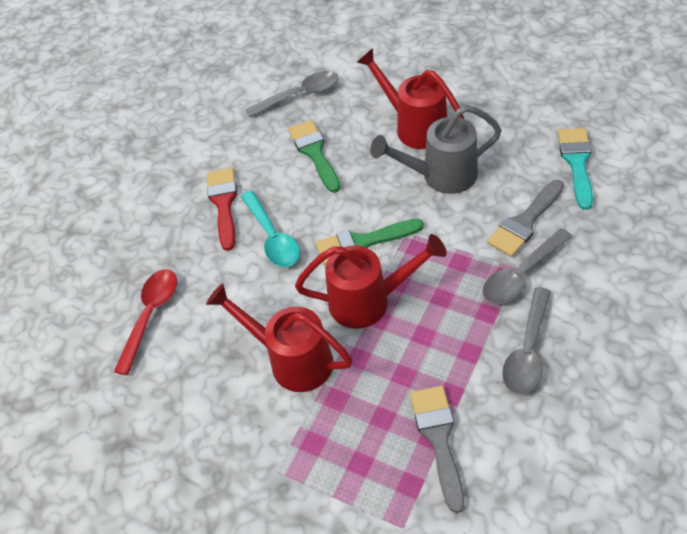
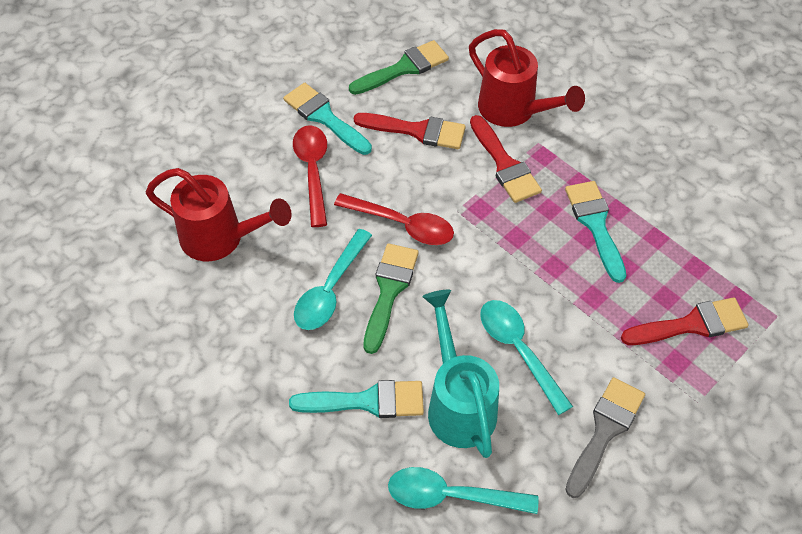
grey brush: 2 -> 1
grey spoon: 3 -> 0
grey watering can: 1 -> 0
red brush: 1 -> 3
red spoon: 1 -> 2
red watering can: 3 -> 2
turquoise brush: 1 -> 3
turquoise spoon: 1 -> 3
turquoise watering can: 0 -> 1

